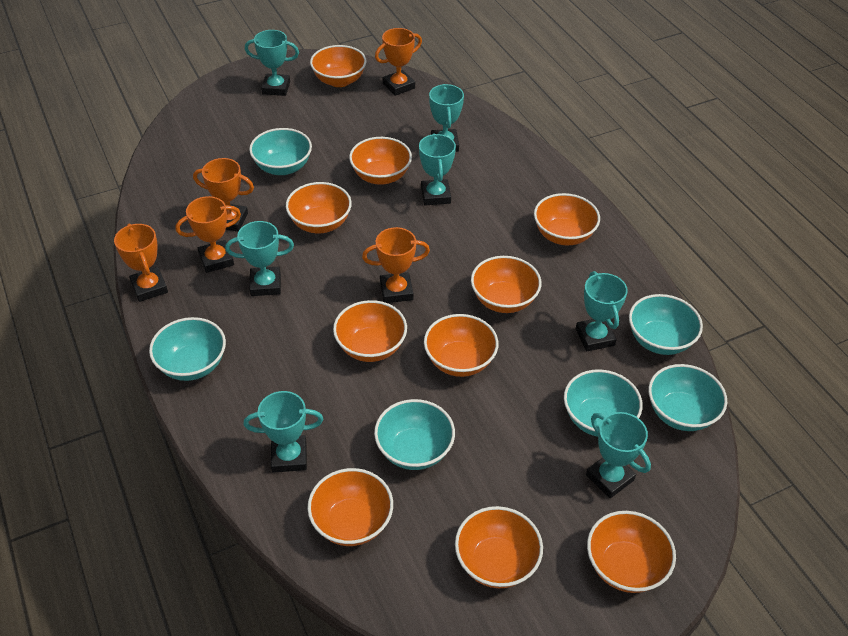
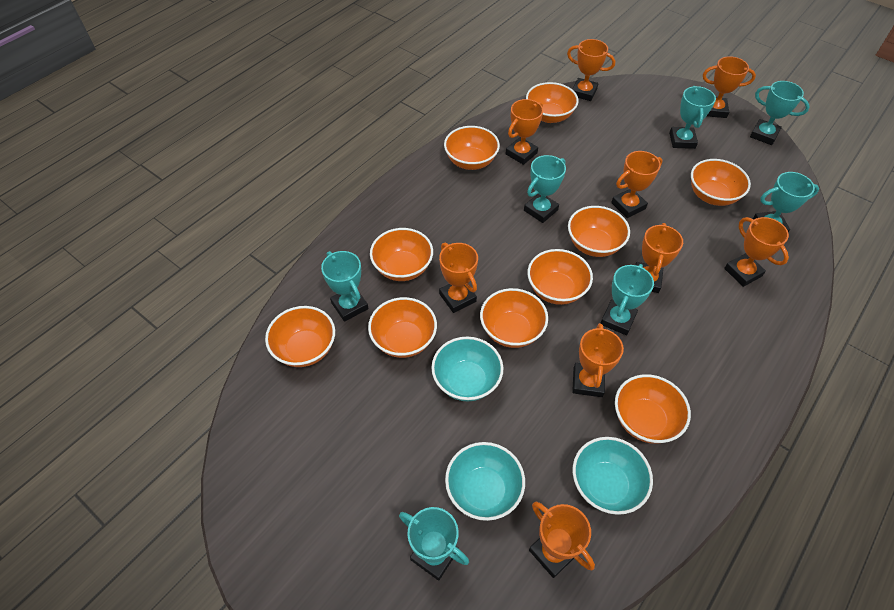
orange trophy: 5 -> 9
turquoise bowl: 6 -> 3

